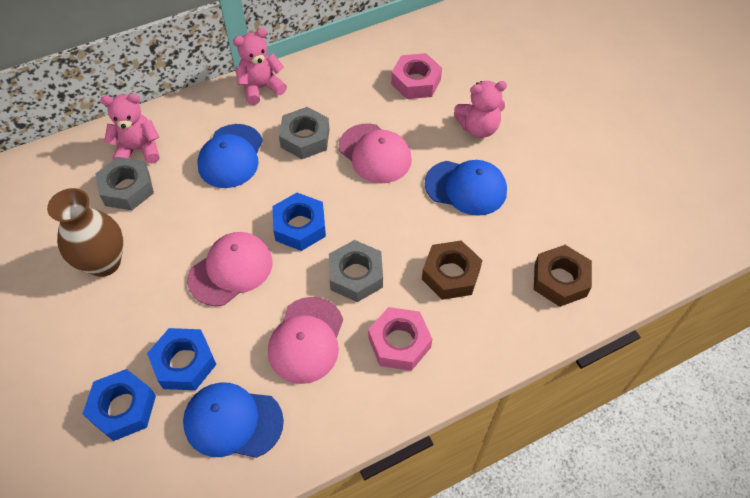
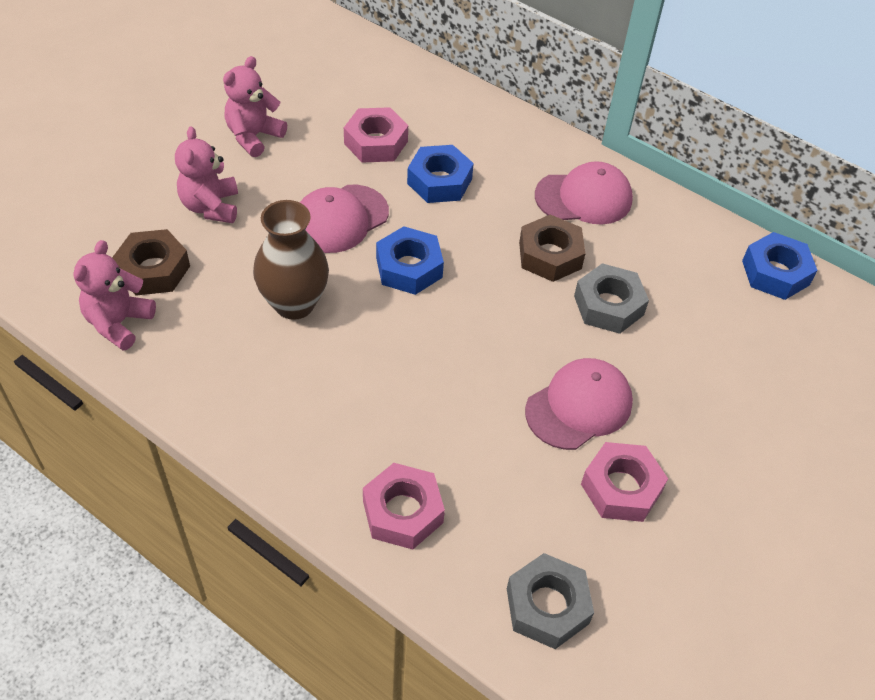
blue cap: 3 -> 0
grey nut: 3 -> 2
pink nut: 2 -> 3

